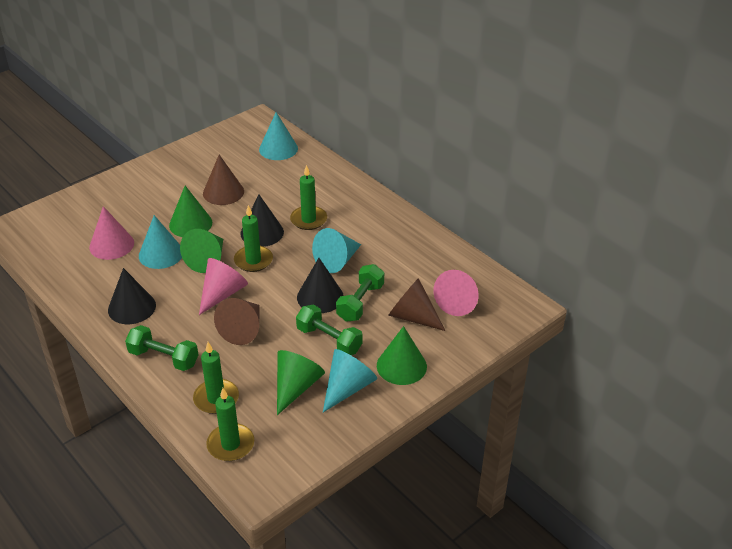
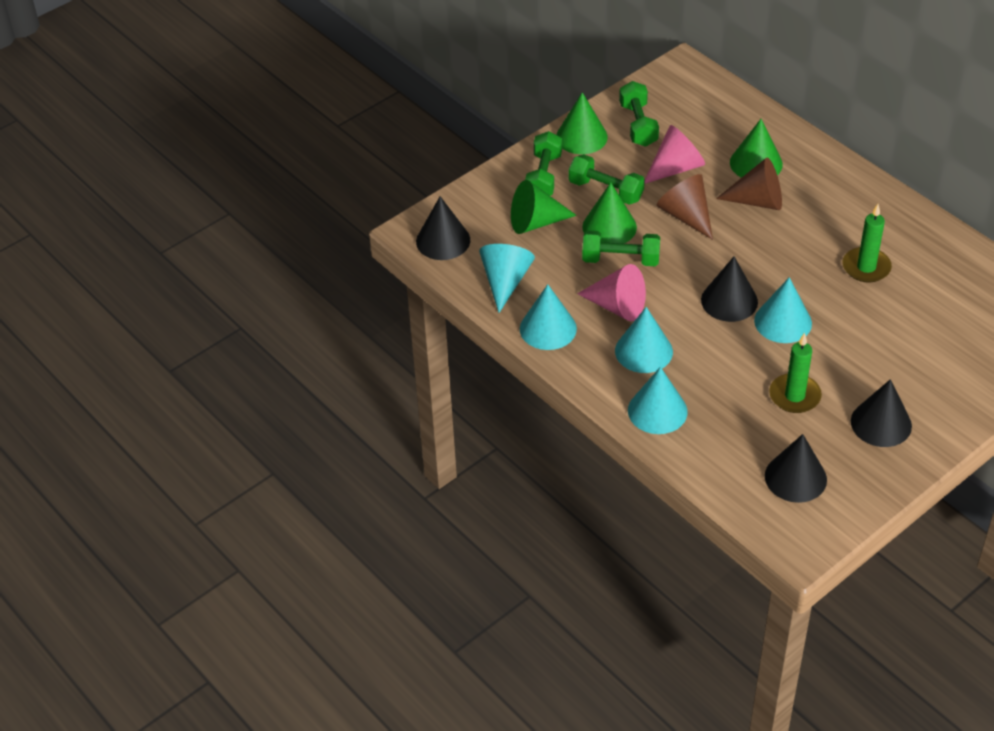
black cone: 3 -> 4
brown cone: 3 -> 2
green candle: 4 -> 2
green dumbbell: 3 -> 4
pink cone: 3 -> 2
turquoise cone: 4 -> 5

